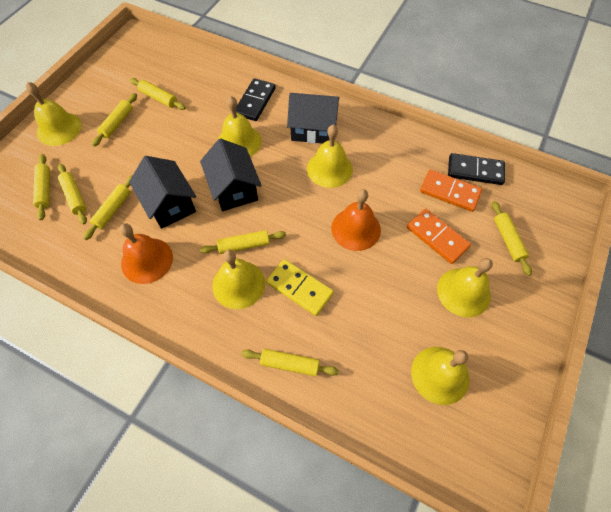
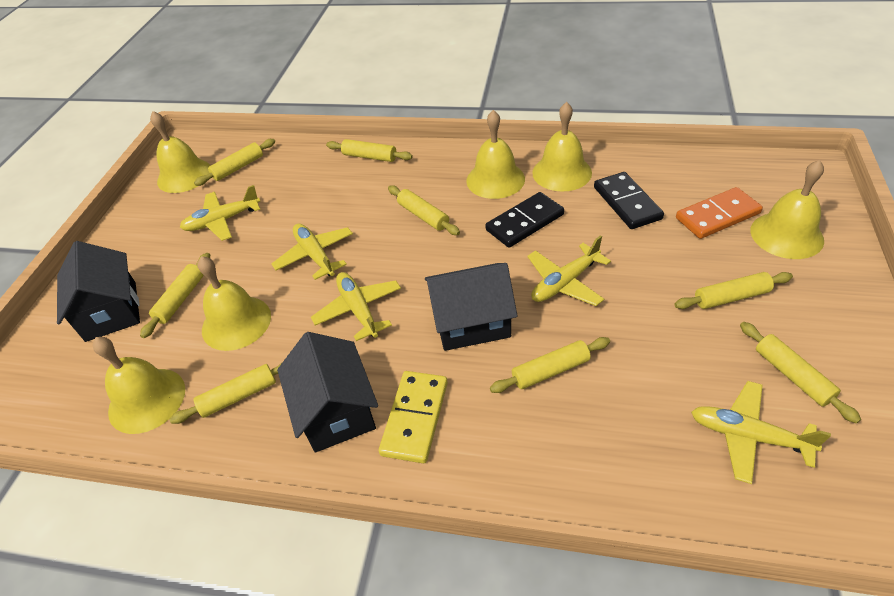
orange bell: 2 -> 0
orange domino: 2 -> 1
yellow plane: 0 -> 5

